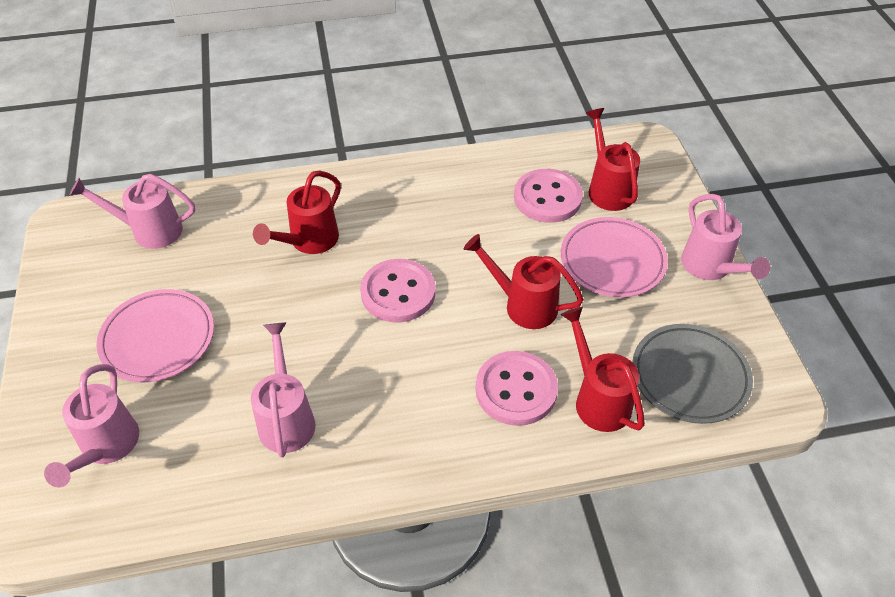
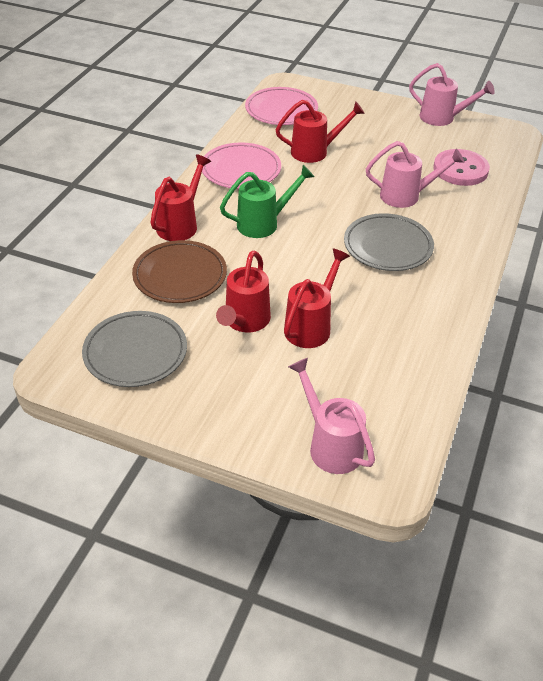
brown plate: 0 -> 1
green watering can: 0 -> 1
grey plate: 1 -> 2
pink button: 3 -> 1
pink watering can: 4 -> 3

